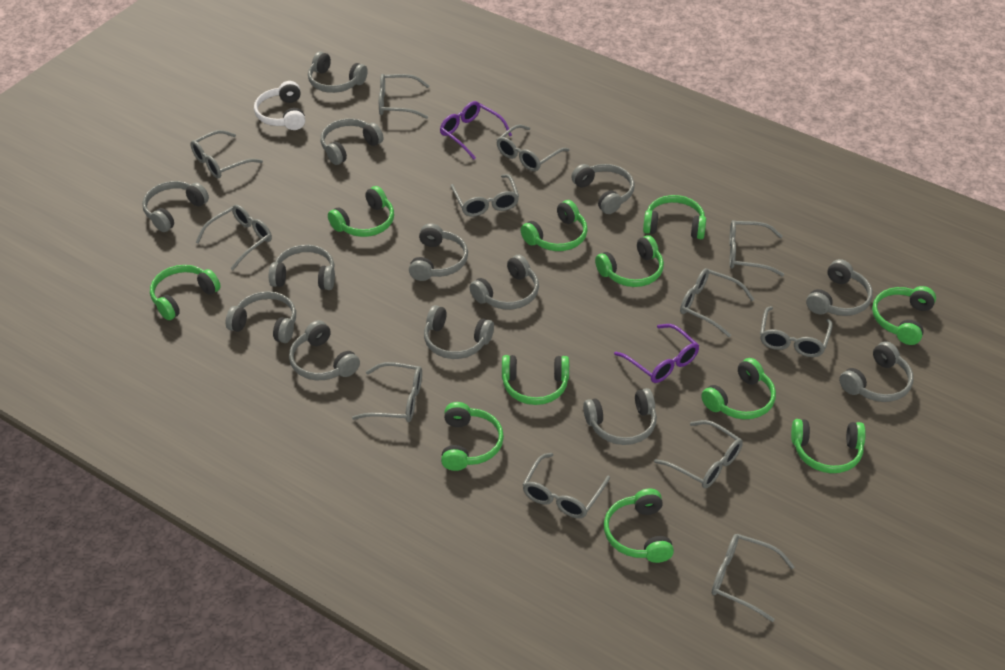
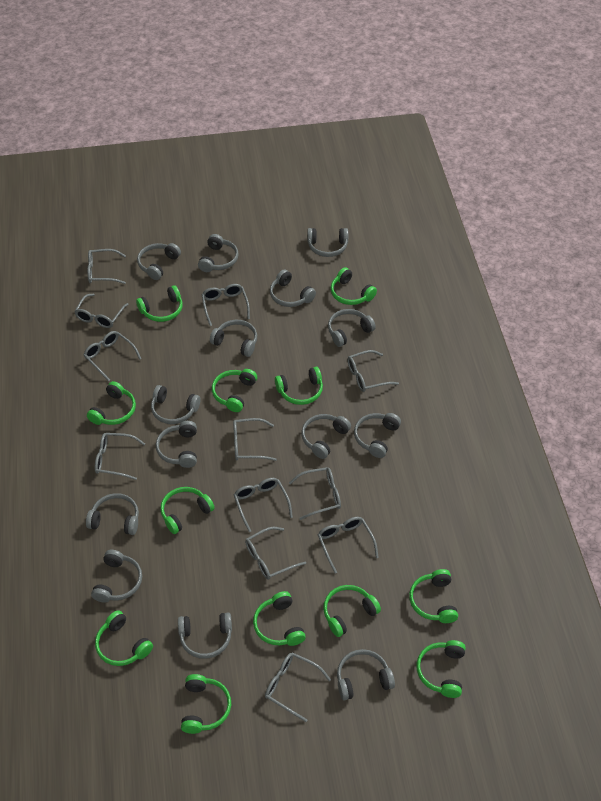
green headphones: 11 -> 12
grey headphones: 13 -> 14
purple glasses: 2 -> 0
white headphones: 1 -> 0

